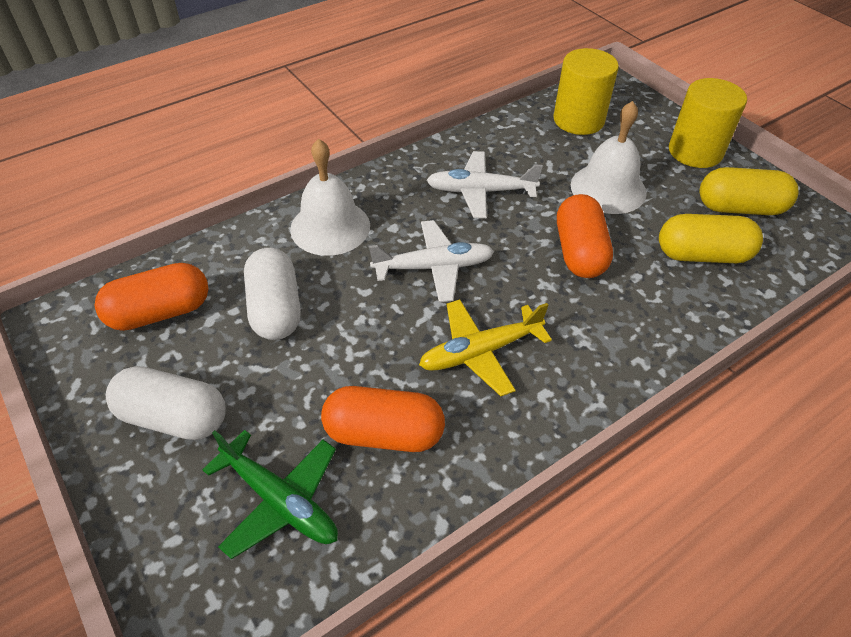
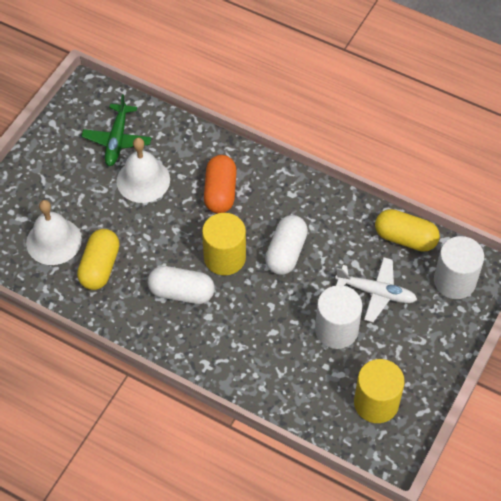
orange capsule: 3 -> 1
white cylinder: 0 -> 2
white plane: 2 -> 1
yellow plane: 1 -> 0

